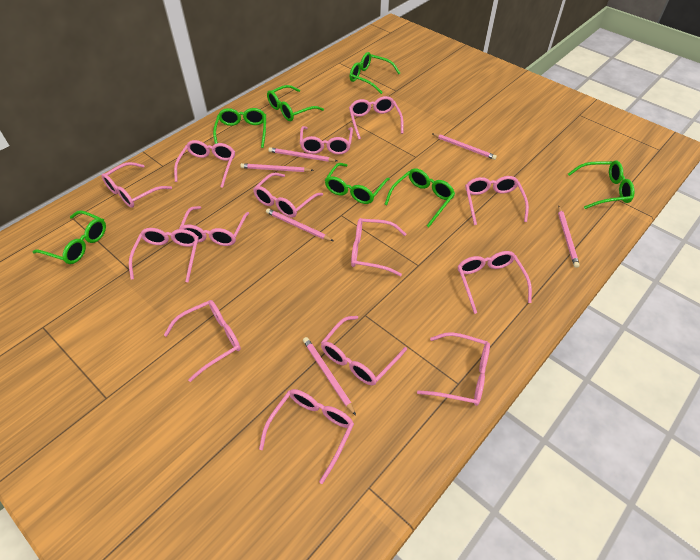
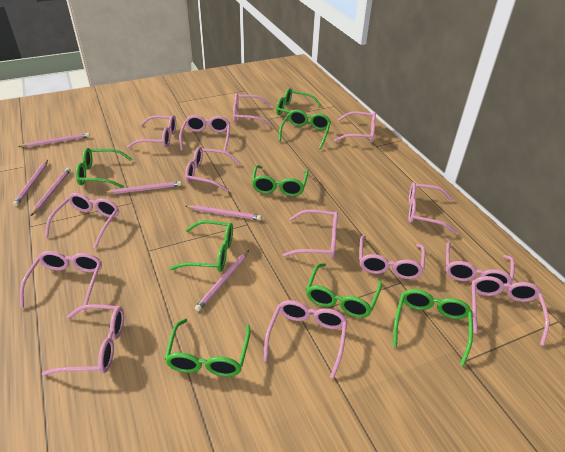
green glasses: 7 -> 8

